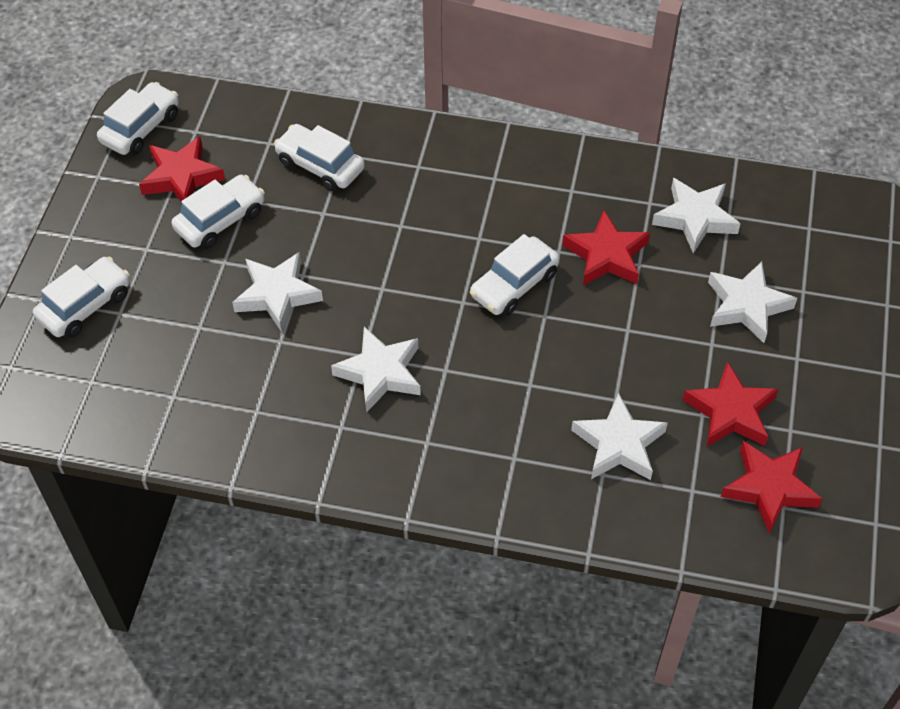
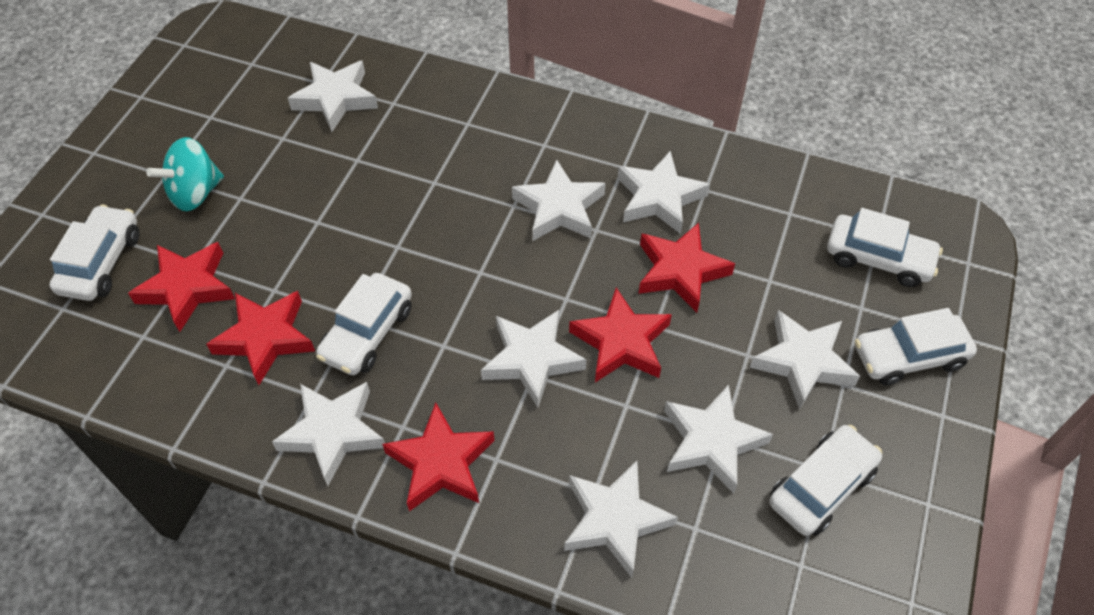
red star: 4 -> 5
turquoise spinning top: 0 -> 1
white star: 5 -> 8

